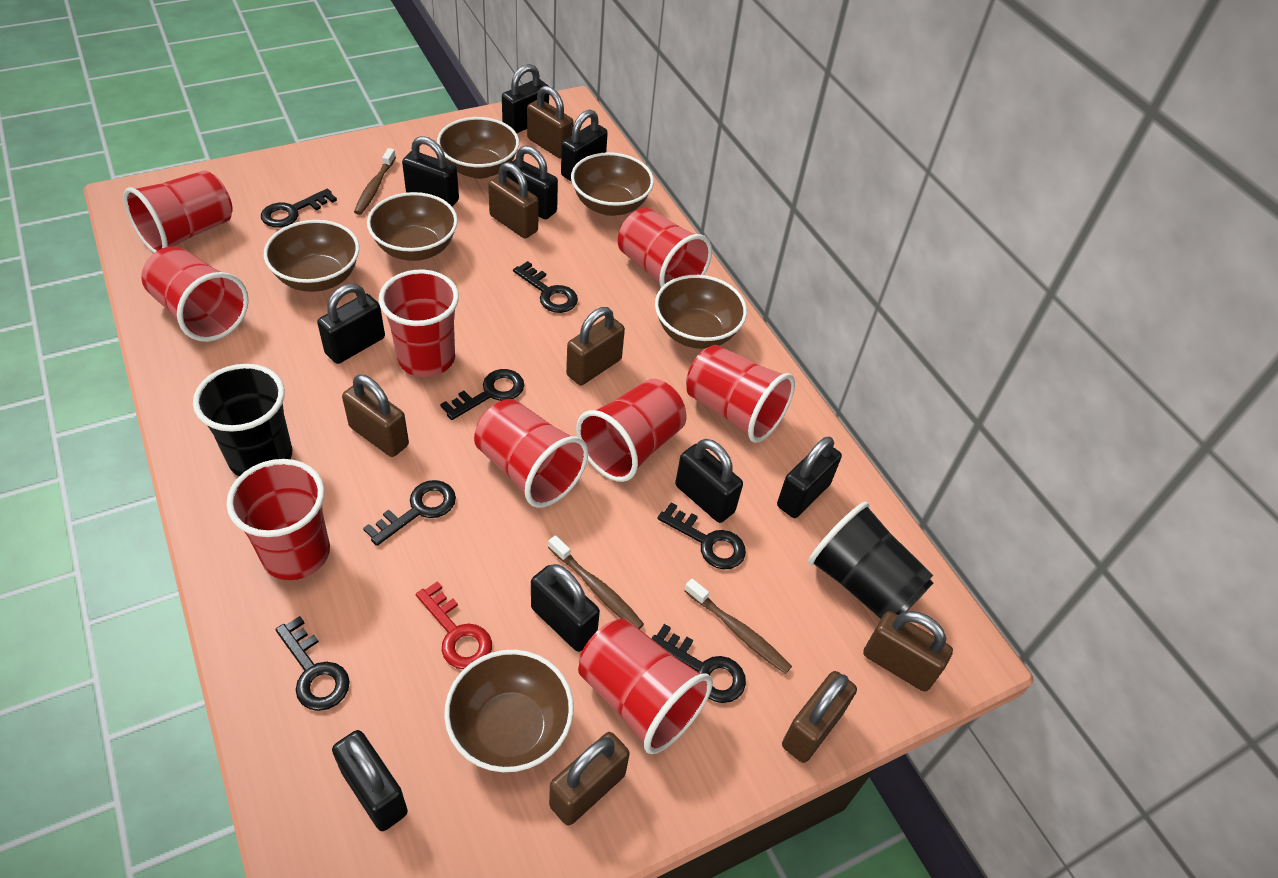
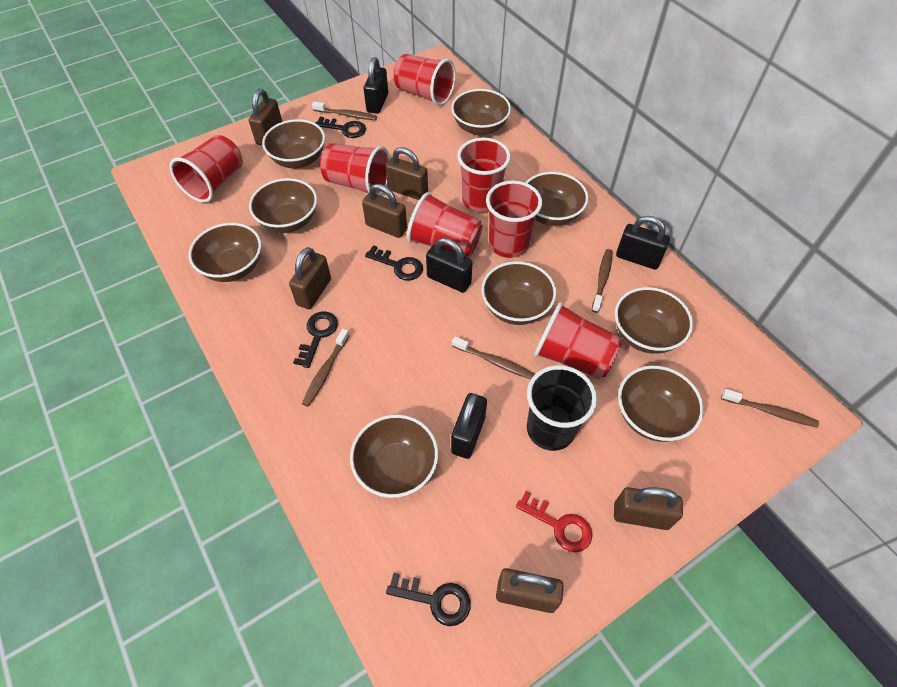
black cup: 2 -> 1
black key: 7 -> 4
black padlock: 9 -> 4
brown bowl: 6 -> 9
brown padlock: 7 -> 6
brown toothbrush: 3 -> 5
red cup: 9 -> 7

